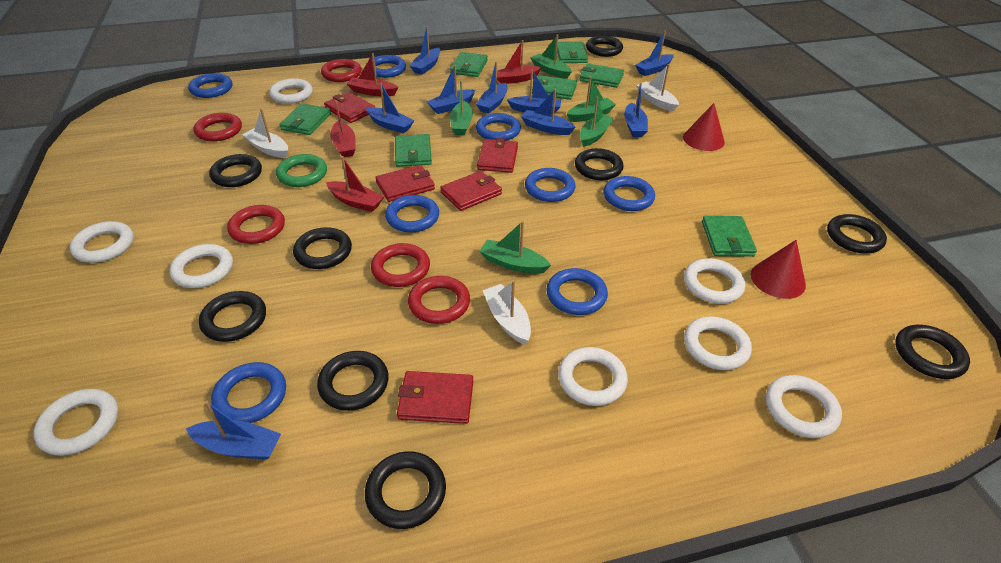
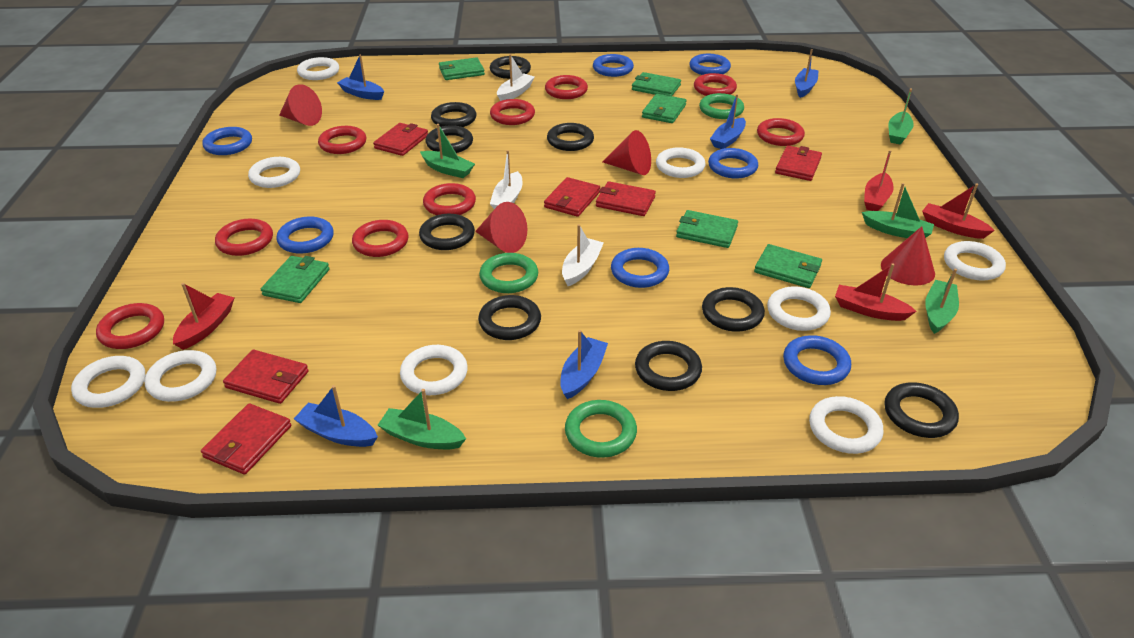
blue boat: 9 -> 5
blue ring: 8 -> 7
green ring: 1 -> 3
green wallet: 7 -> 6
red cone: 2 -> 4
red ring: 5 -> 9
red wallet: 5 -> 6
white ring: 8 -> 9

